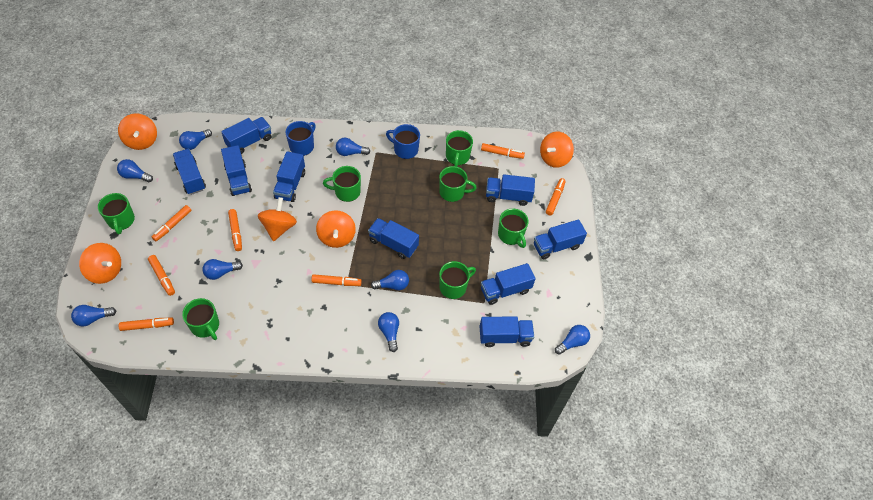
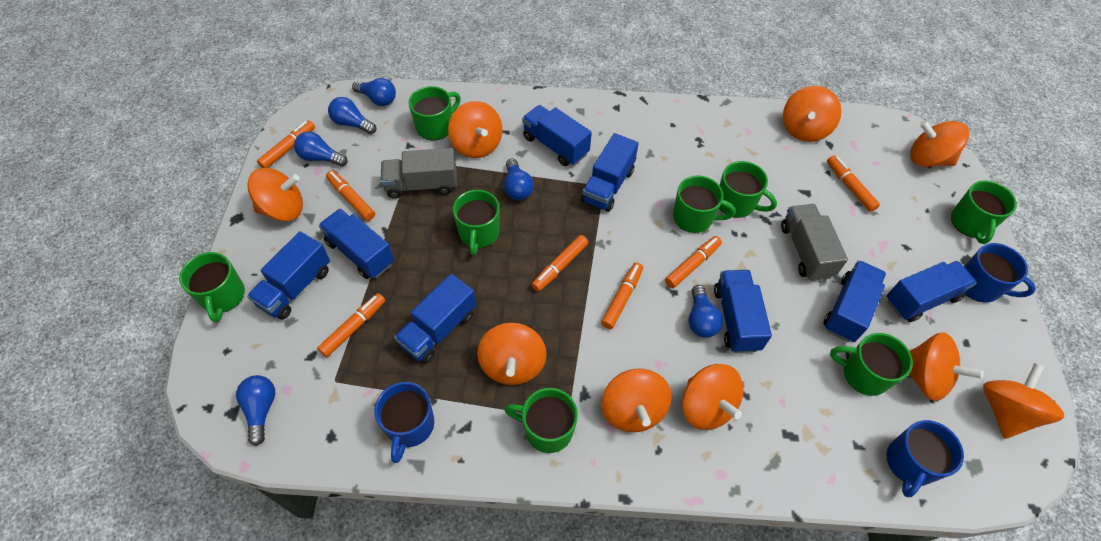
blue light bulb: 8 -> 6
blue mug: 2 -> 3
blue truck: 9 -> 8
green mug: 7 -> 8
grey truck: 0 -> 2
orange spinning top: 5 -> 9

